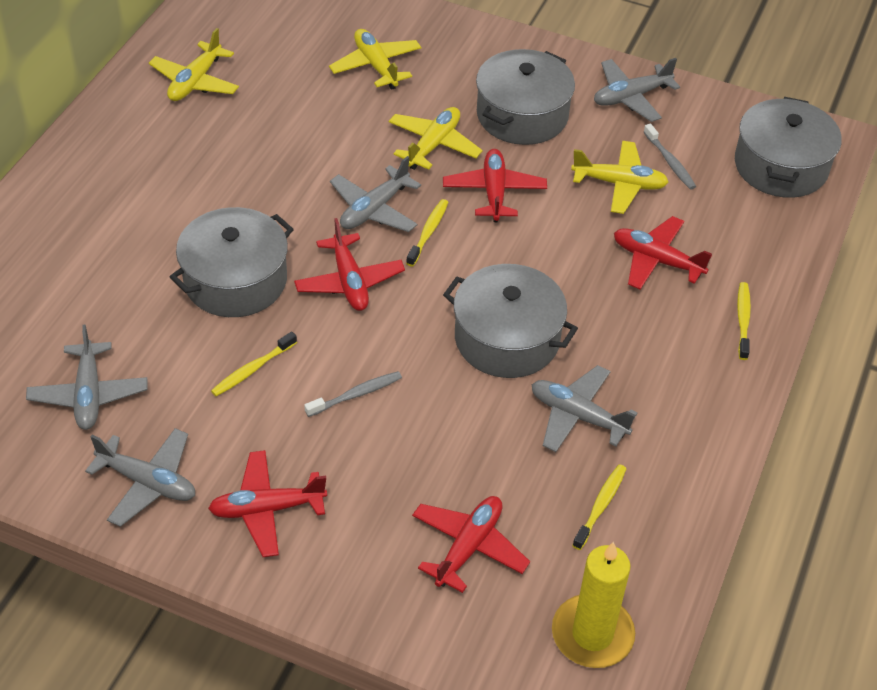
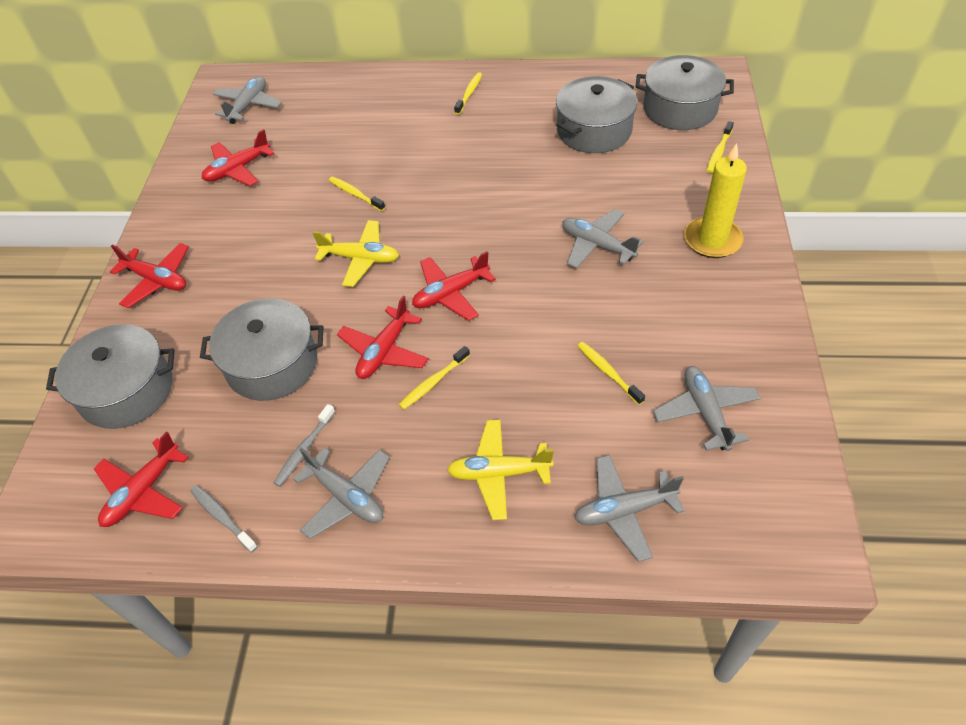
yellow plane: 4 -> 2
yellow toothbrush: 4 -> 5

